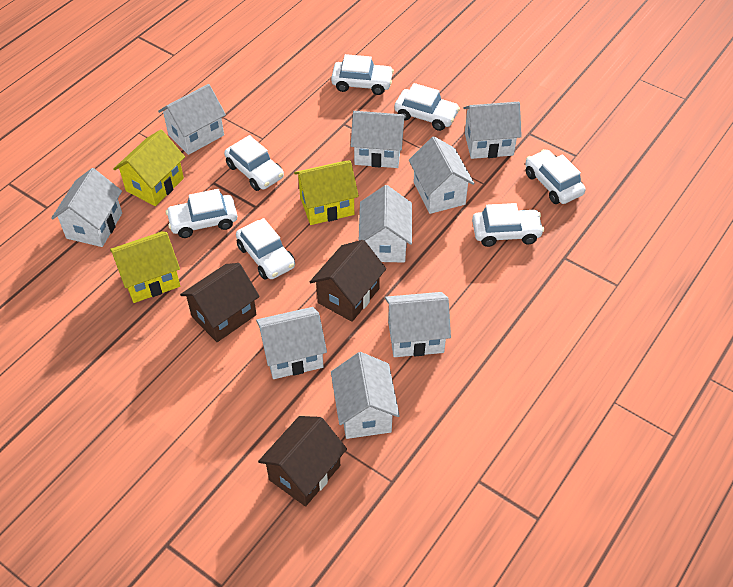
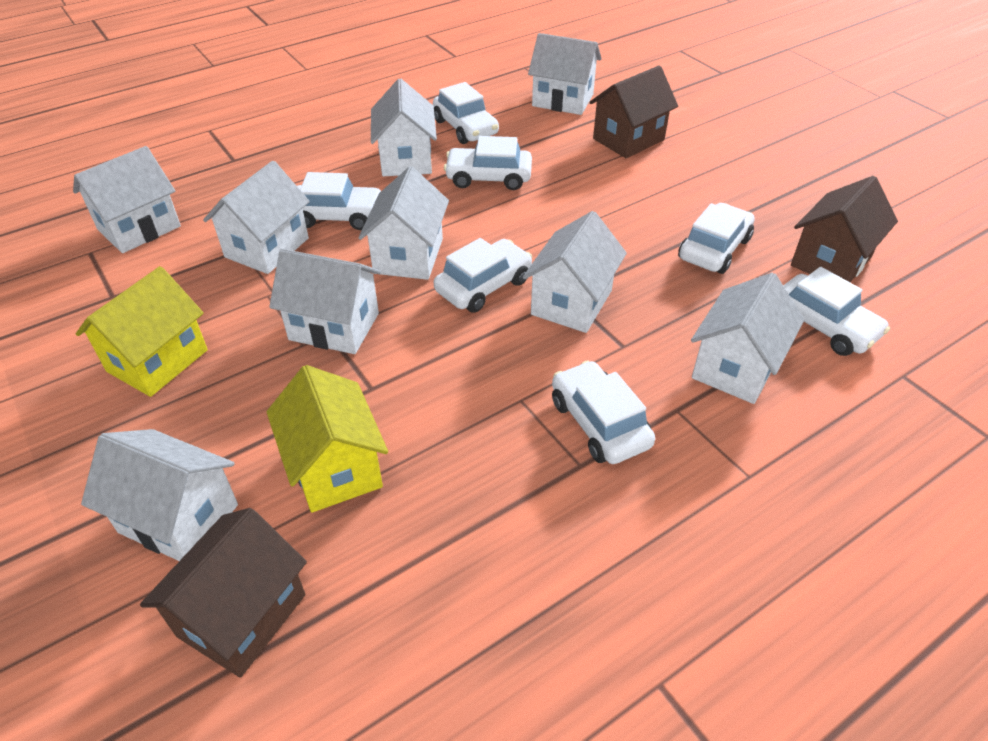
yellow house: 3 -> 2

